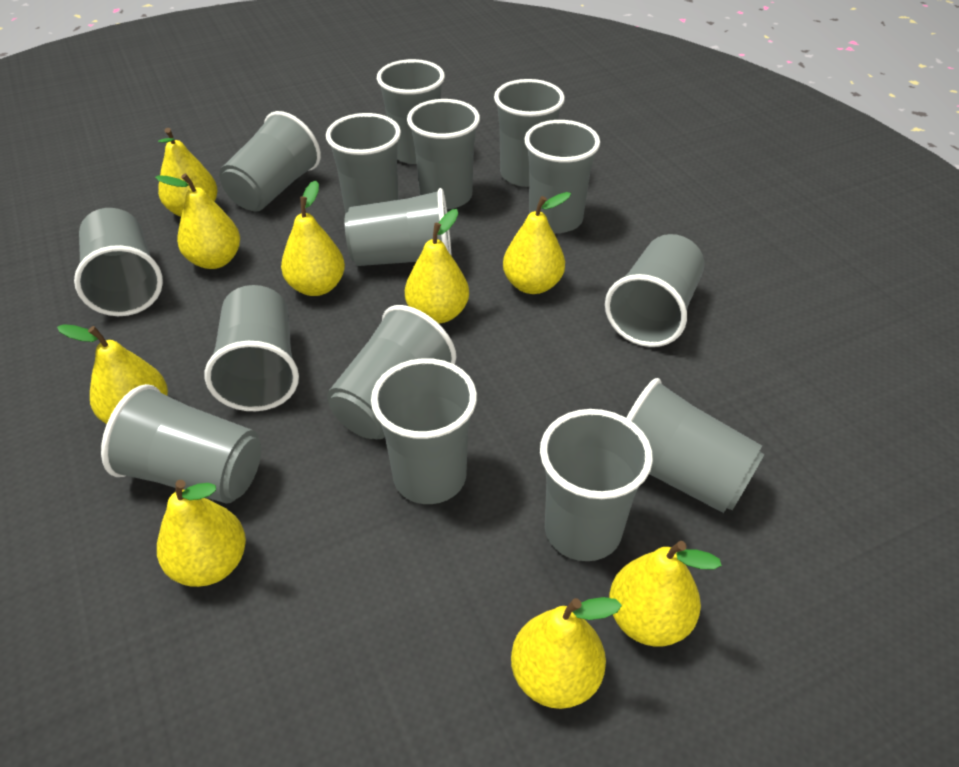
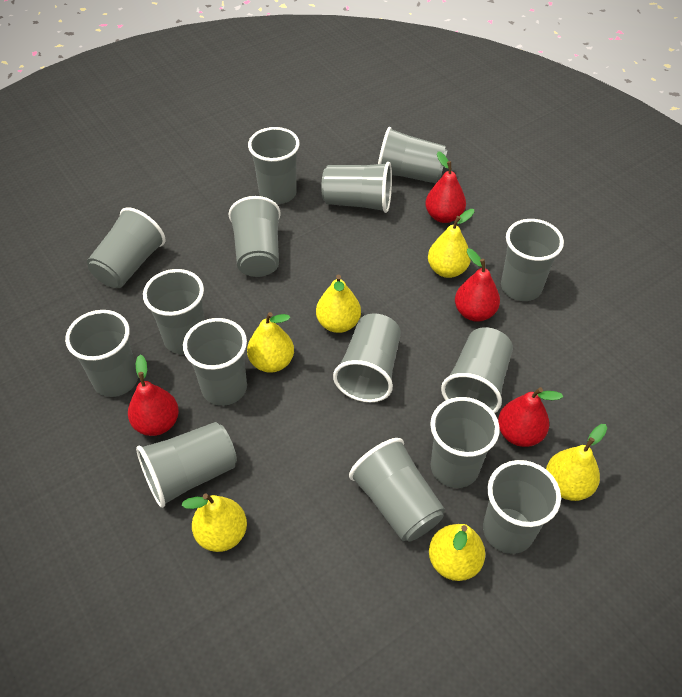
red pear: 0 -> 4
yellow pear: 9 -> 6

